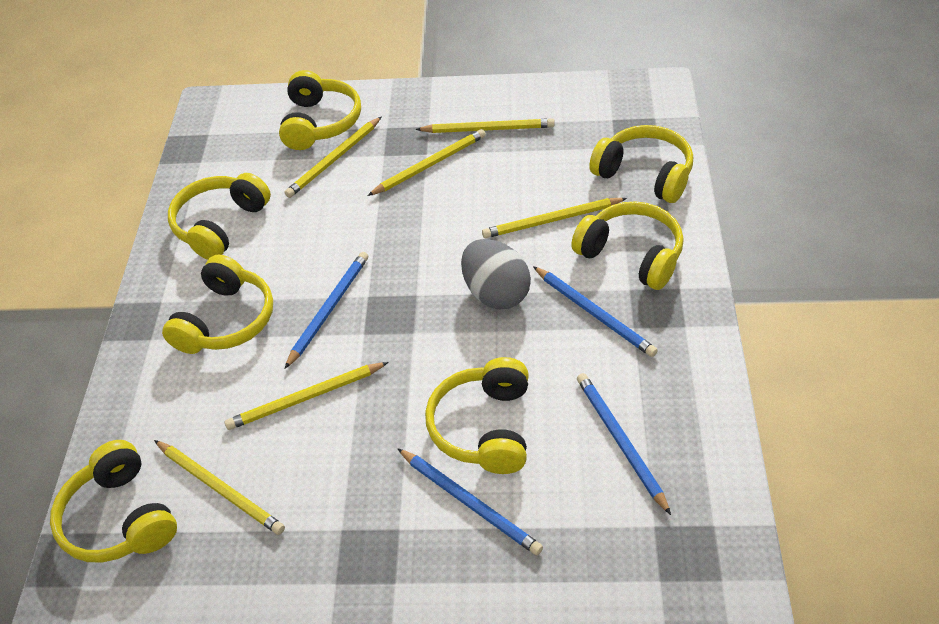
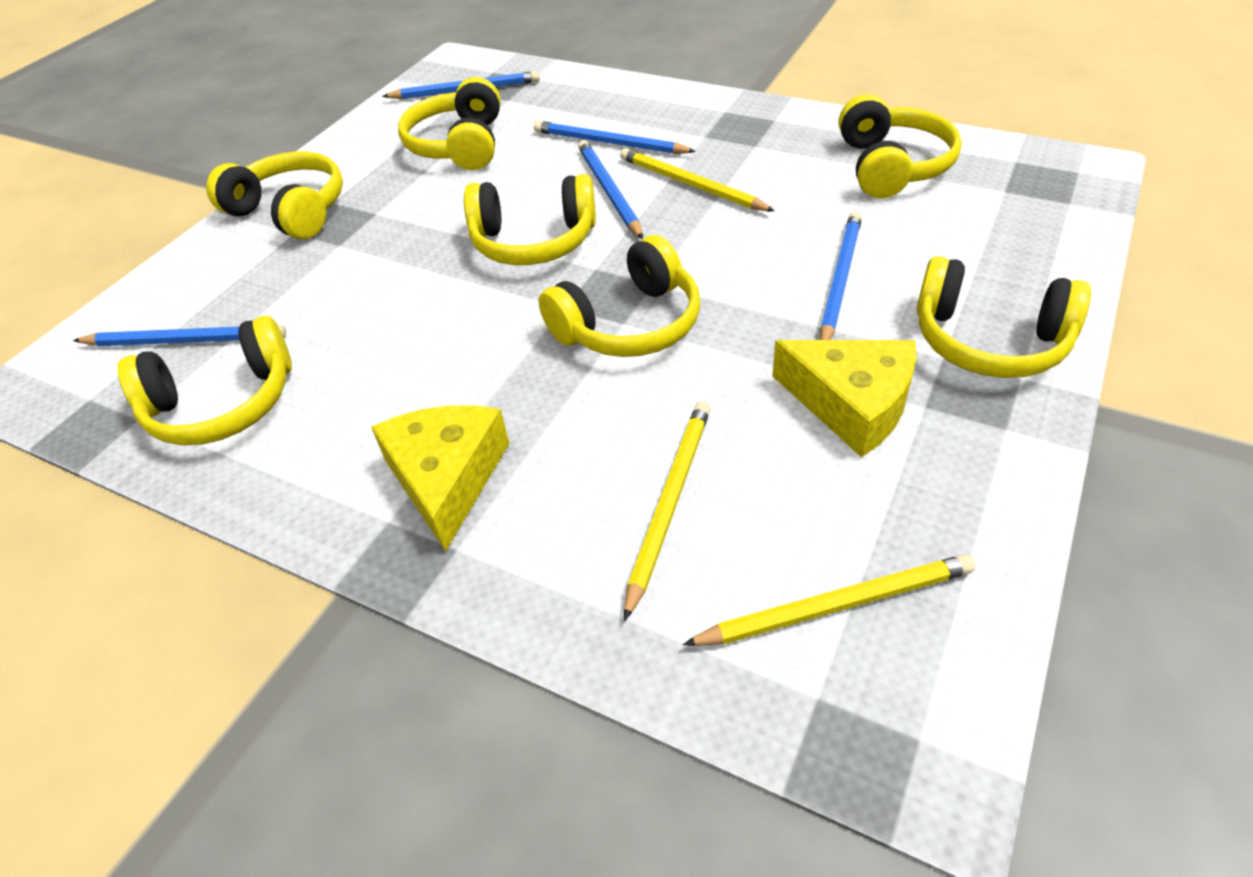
blue pencil: 4 -> 5
grey egg: 1 -> 0
yellow cheese: 0 -> 2
yellow pencil: 6 -> 3

